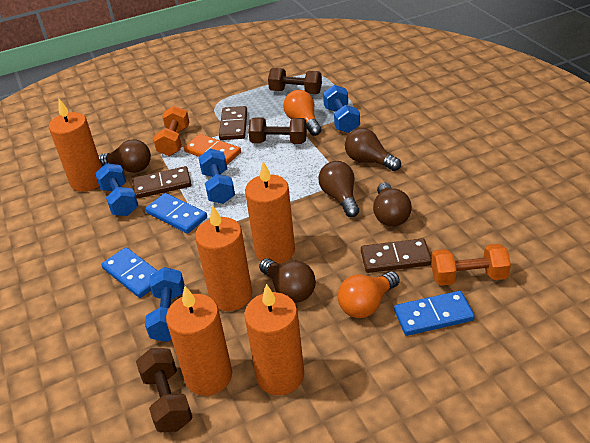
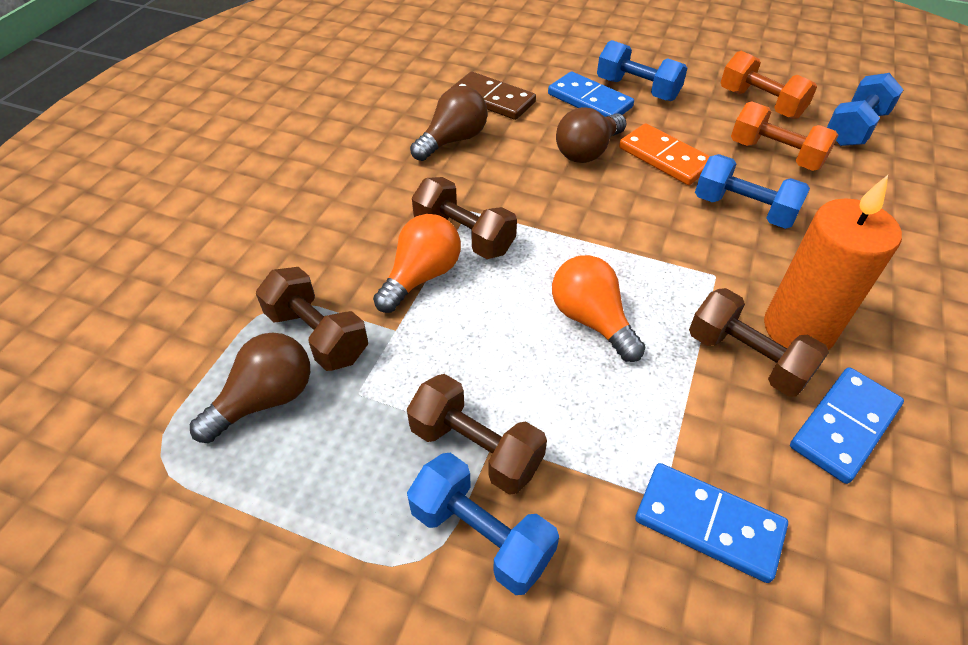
brown domino: 3 -> 1
brown dumbbell: 3 -> 4
brown light bulb: 5 -> 3
orange candle: 5 -> 1

